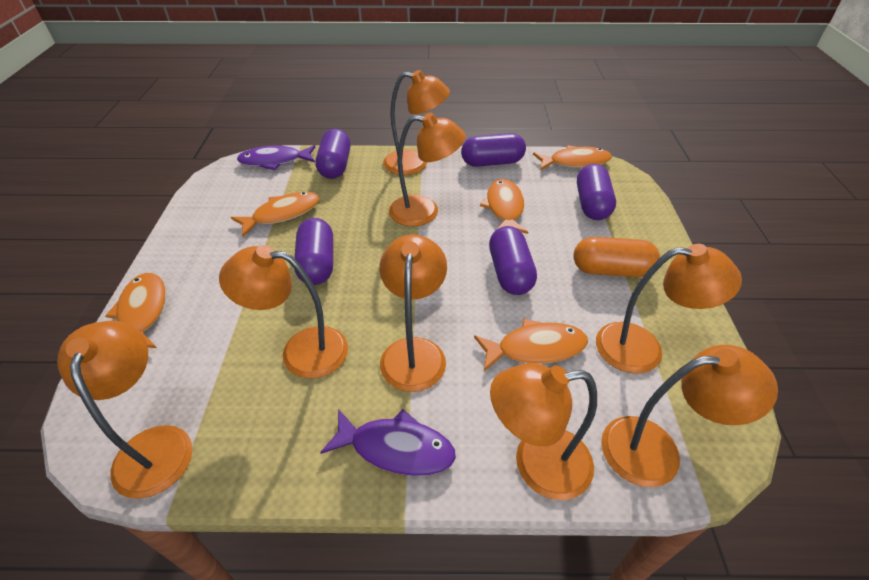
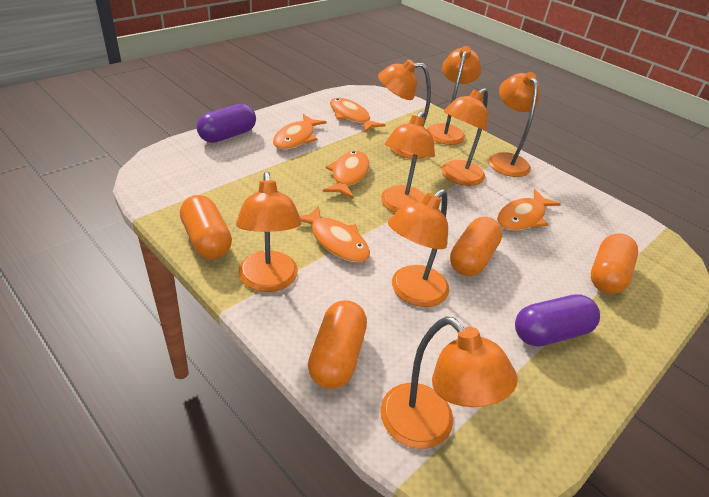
orange capsule: 1 -> 4
purple capsule: 5 -> 2
purple fish: 2 -> 0

